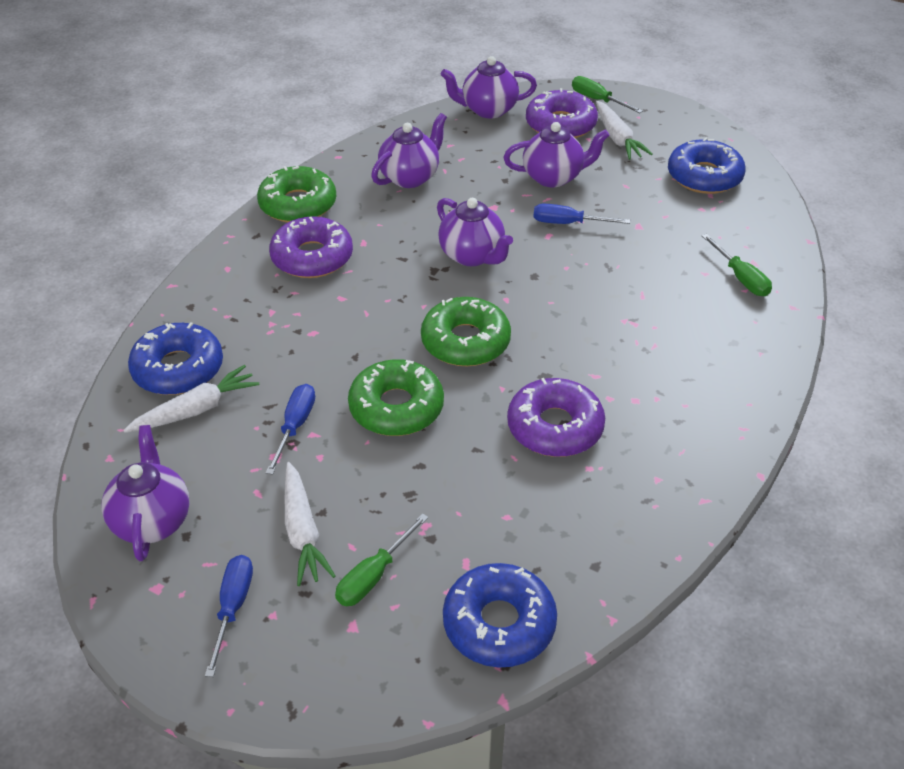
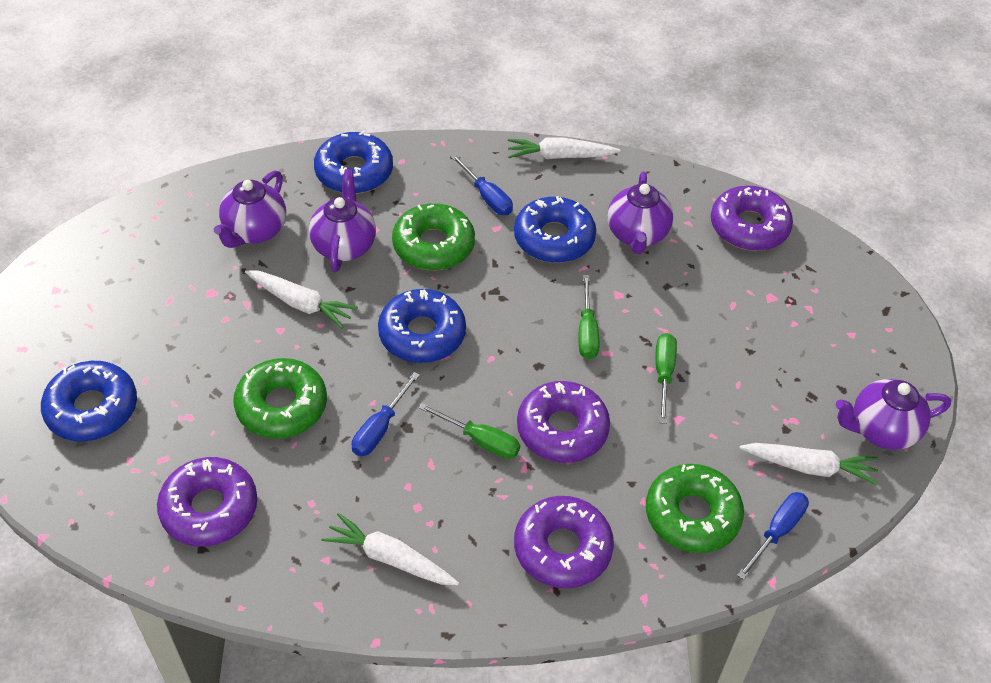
blue donut: 3 -> 4
purple donut: 3 -> 4
purple teapot: 5 -> 4
white carrot: 3 -> 4

